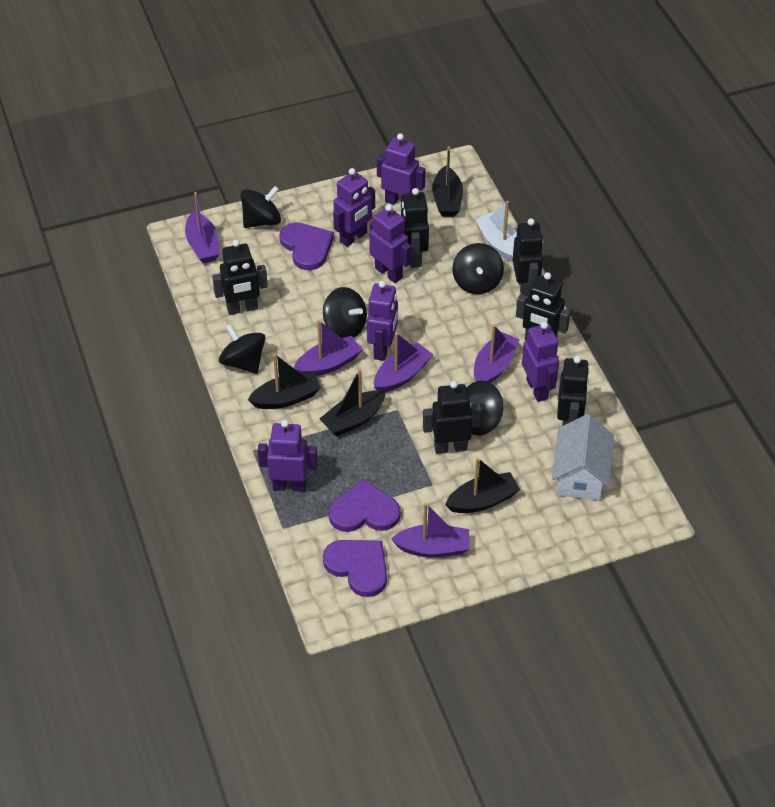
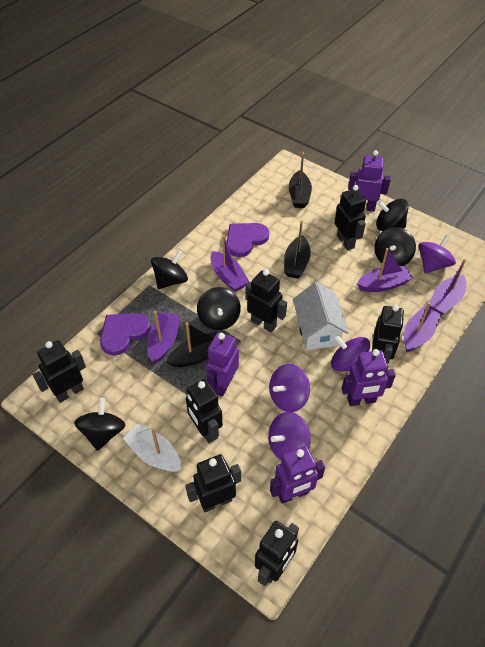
black boat: 4 -> 3
black robot: 6 -> 7
purple heart: 3 -> 2
purple robot: 6 -> 4
purple spinning top: 0 -> 4

